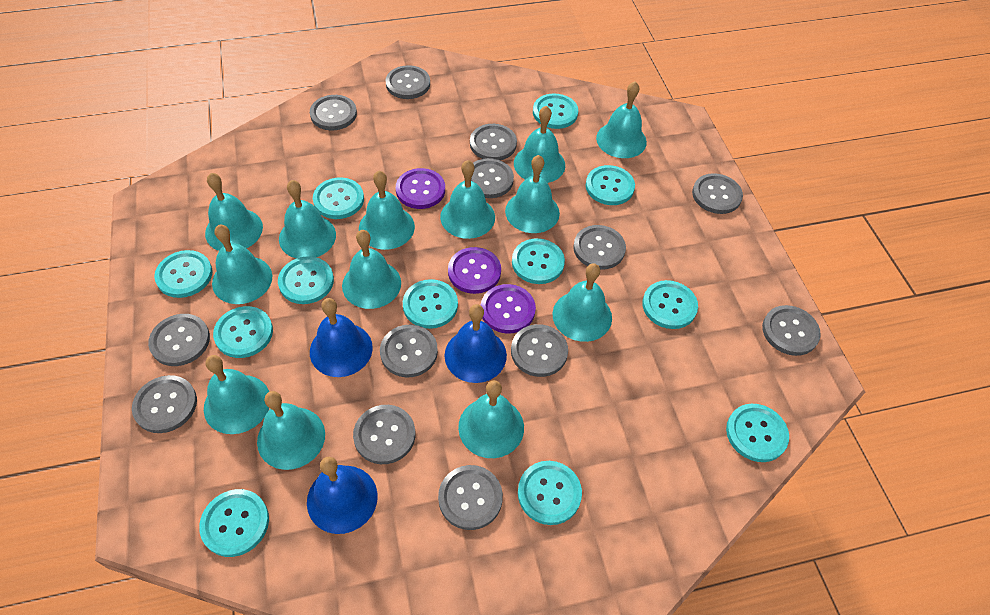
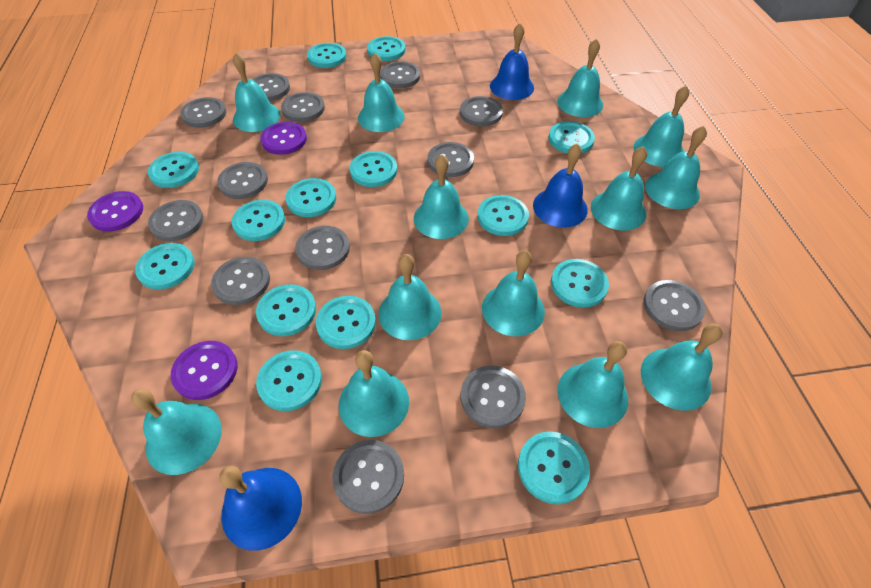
turquoise button: 12 -> 14

